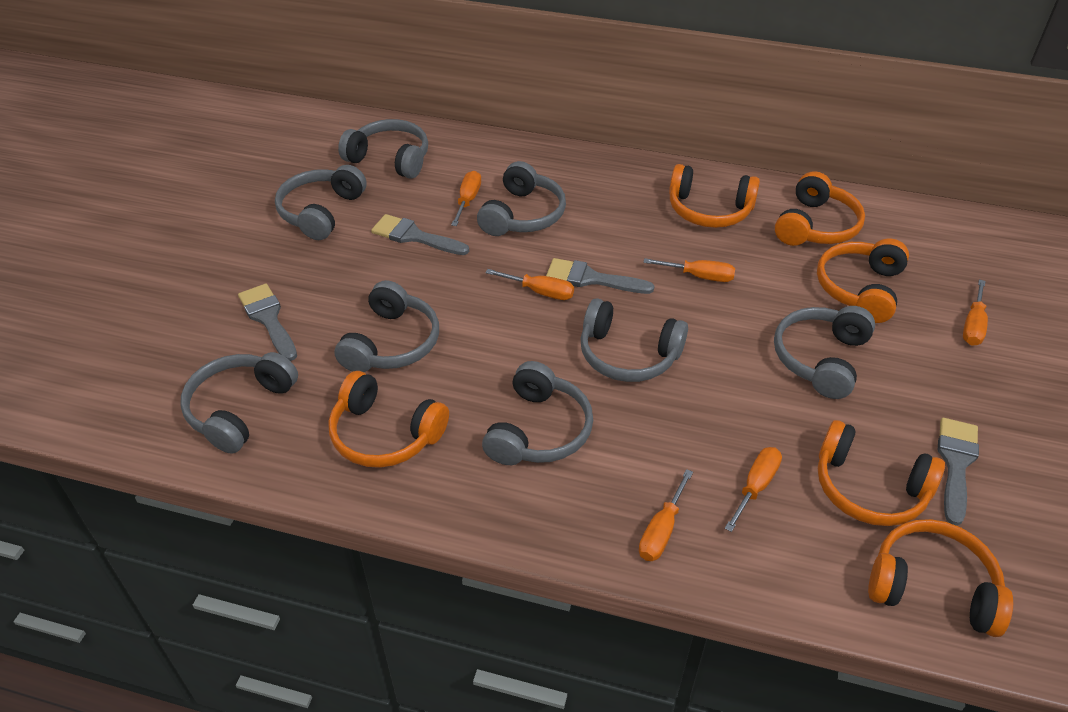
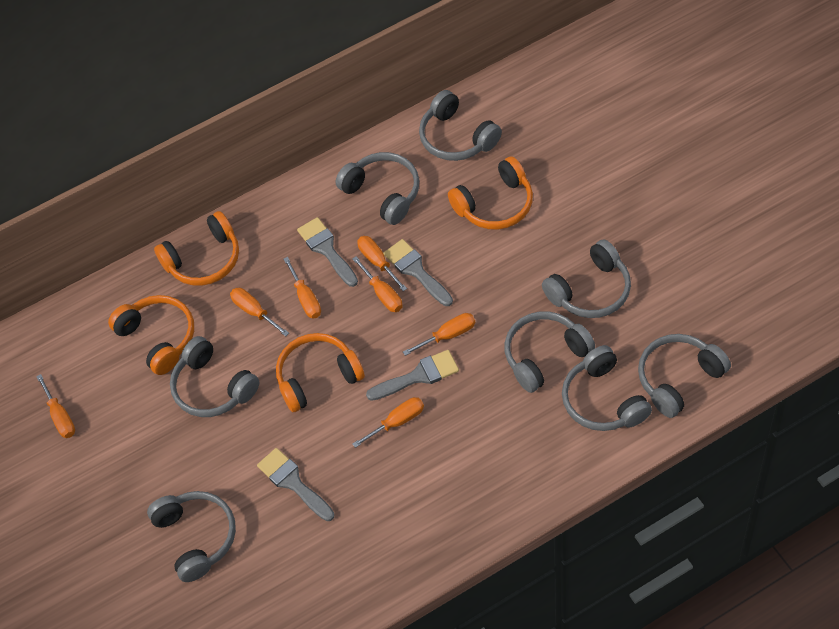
orange headphones: 6 -> 4
orange screwdriver: 6 -> 7

